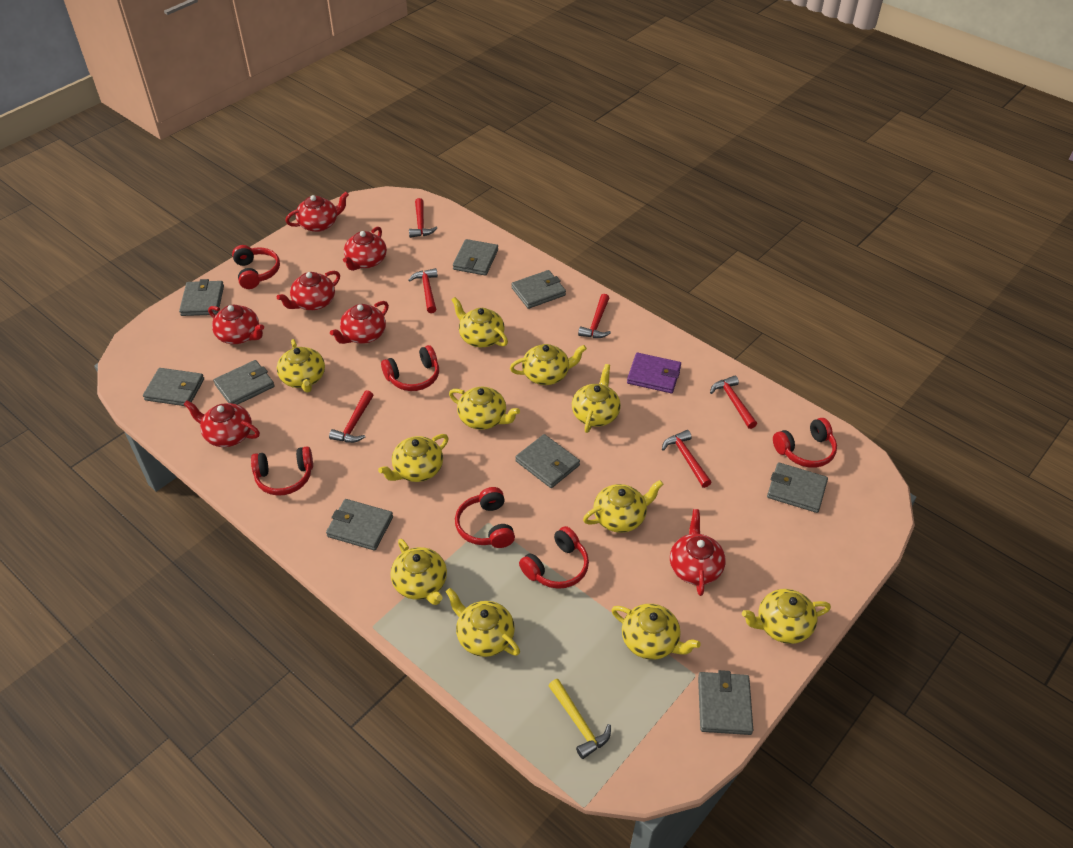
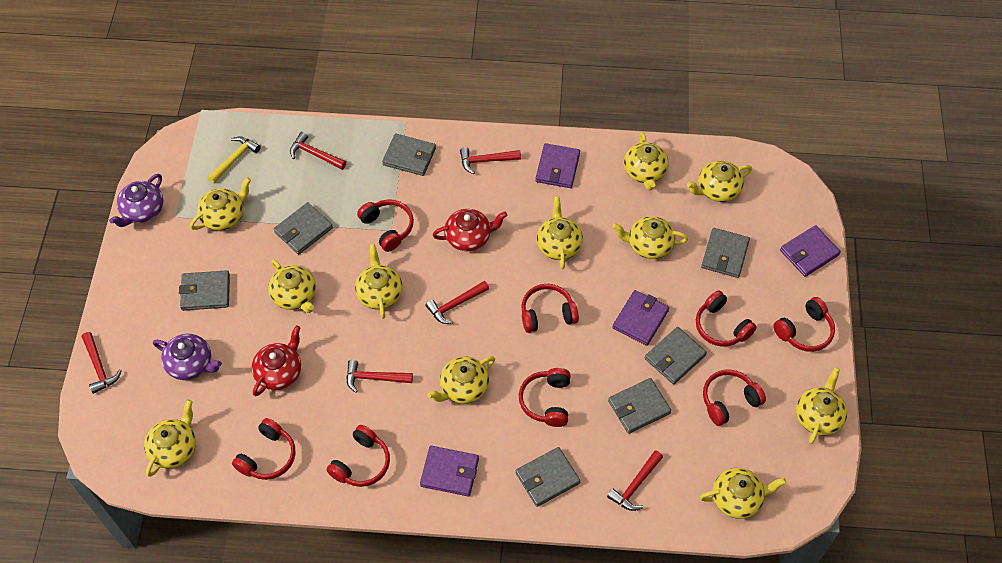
grey wallet: 9 -> 7
purple teapot: 0 -> 2
purple wallet: 1 -> 4
red headphones: 6 -> 8
red teapot: 7 -> 2

